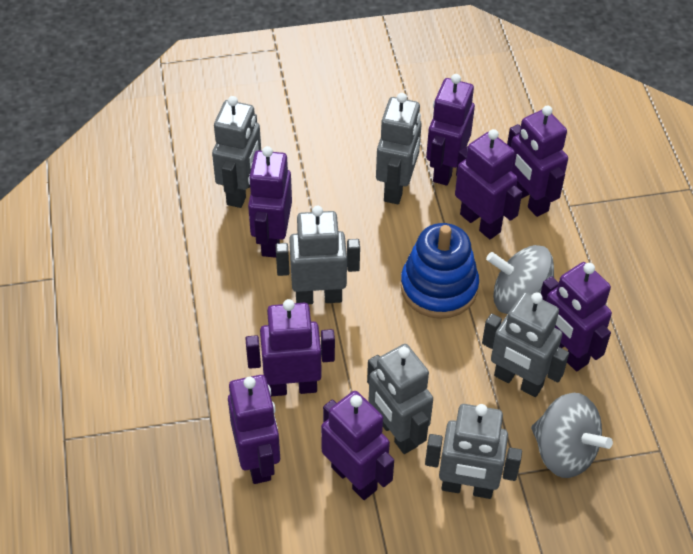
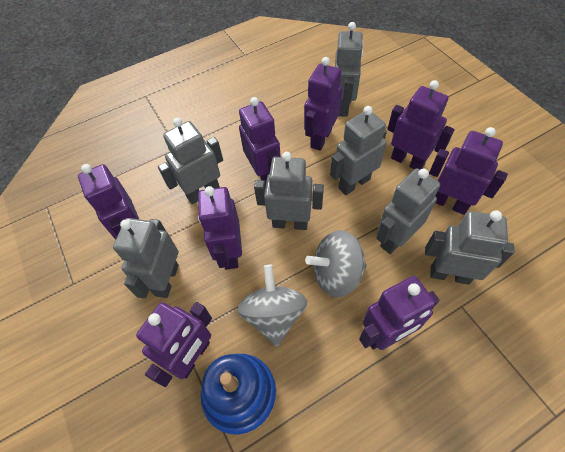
grey robot: 6 -> 7

